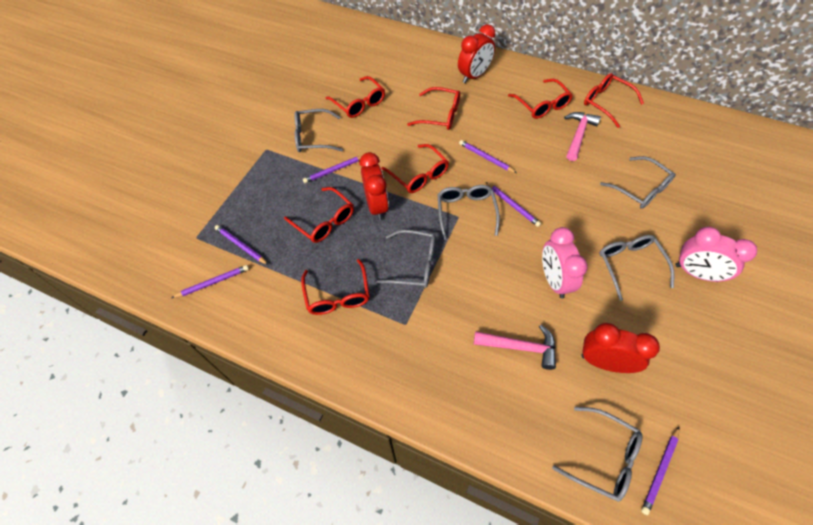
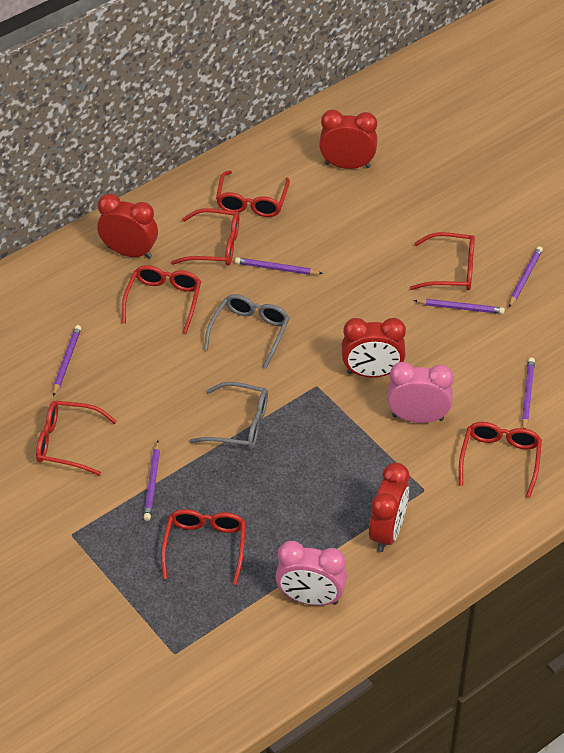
grey glasses: 6 -> 2
pink hammer: 2 -> 0
red clock: 3 -> 4

